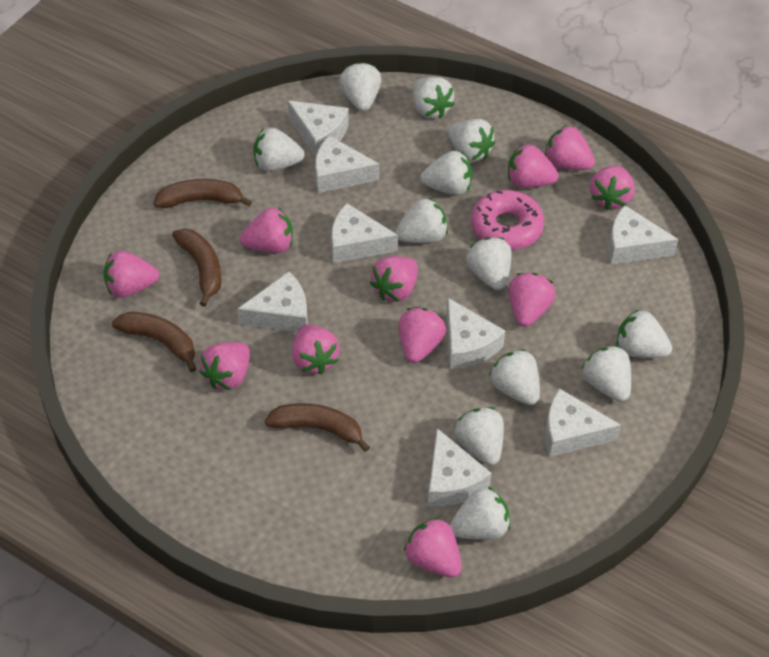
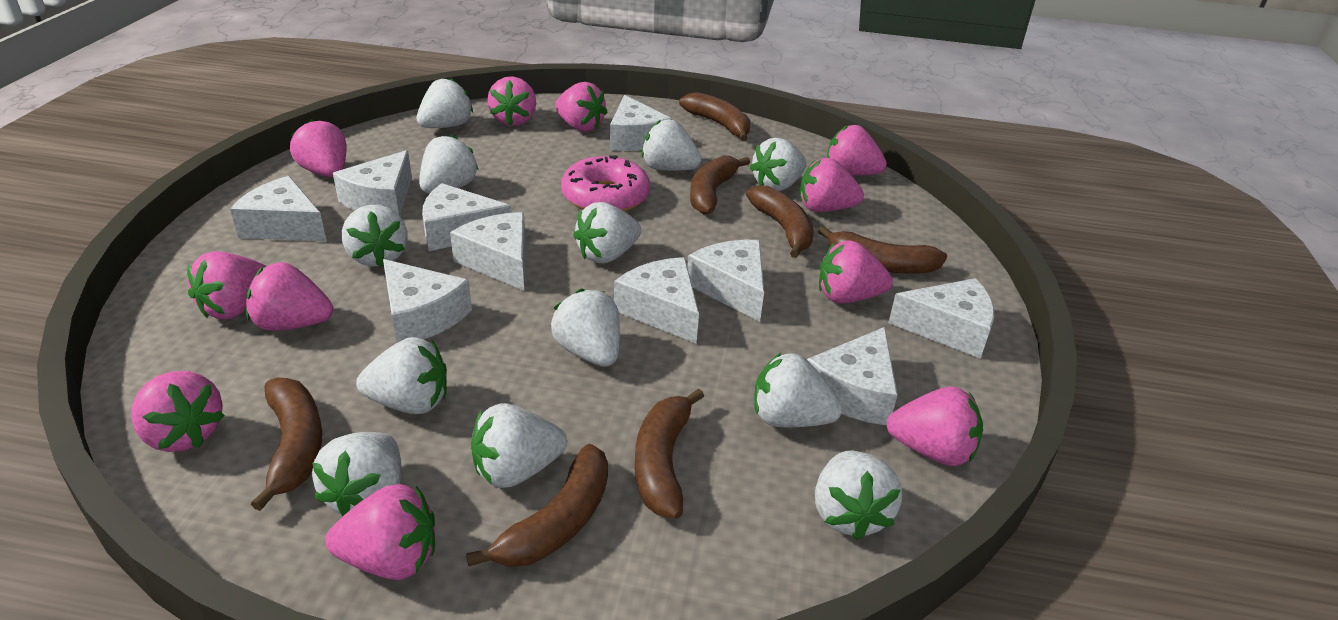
brown banana: 4 -> 7
white cheese: 8 -> 10

